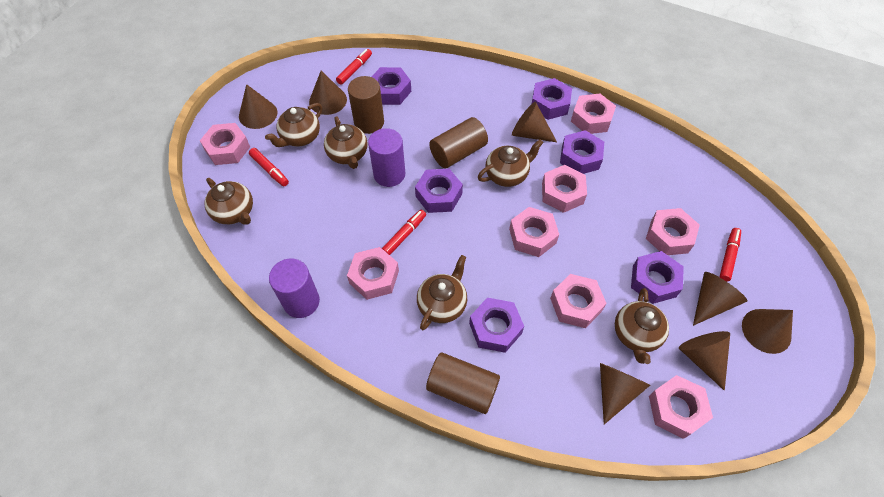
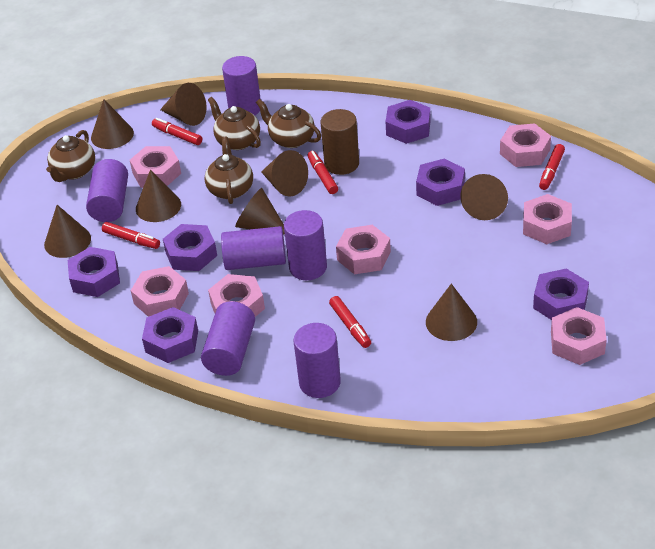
brown cone: 7 -> 8
brown cylinder: 3 -> 1
brown teapot: 6 -> 4
pink nut: 8 -> 7
purple cylinder: 2 -> 6
red marker: 4 -> 5

